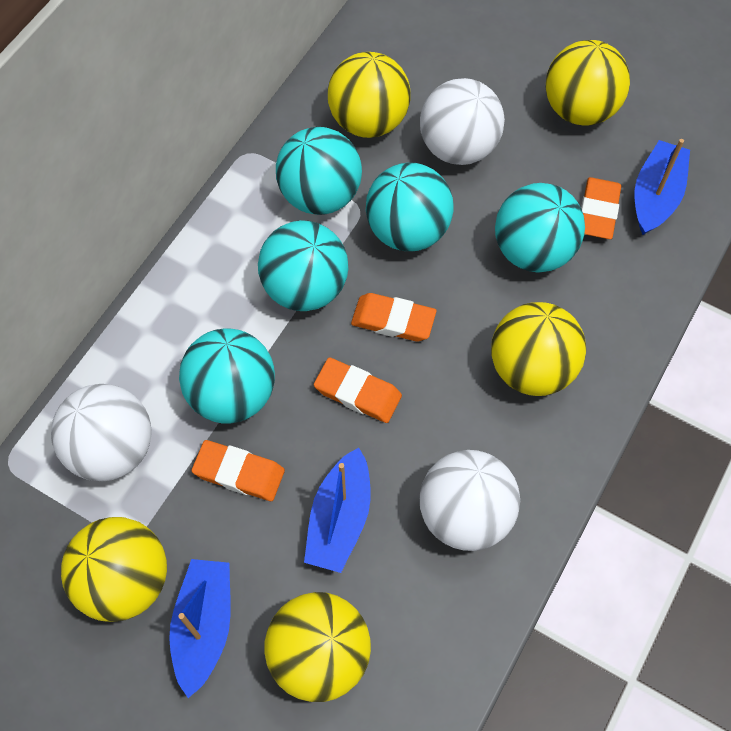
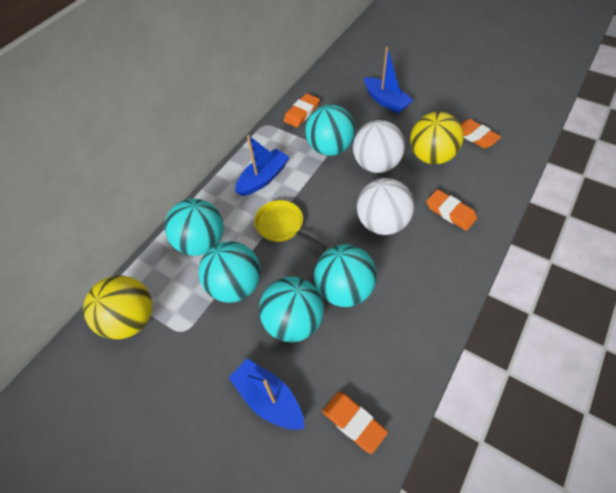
white ball: 3 -> 2
yellow ball: 5 -> 2
yellow pan: 0 -> 1

